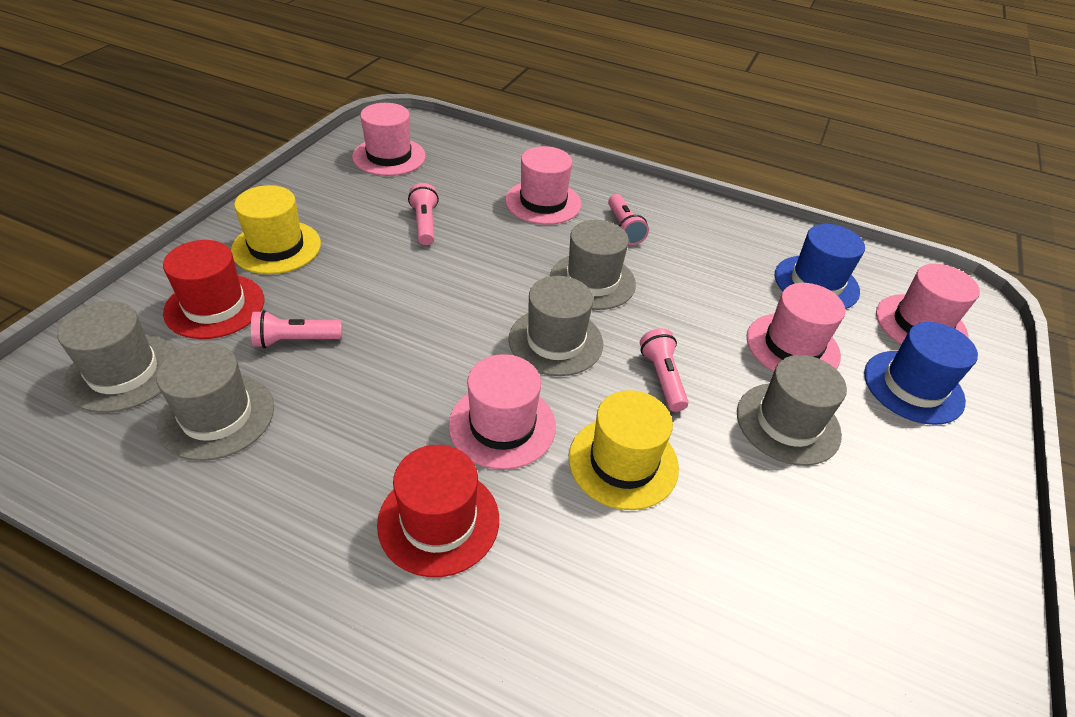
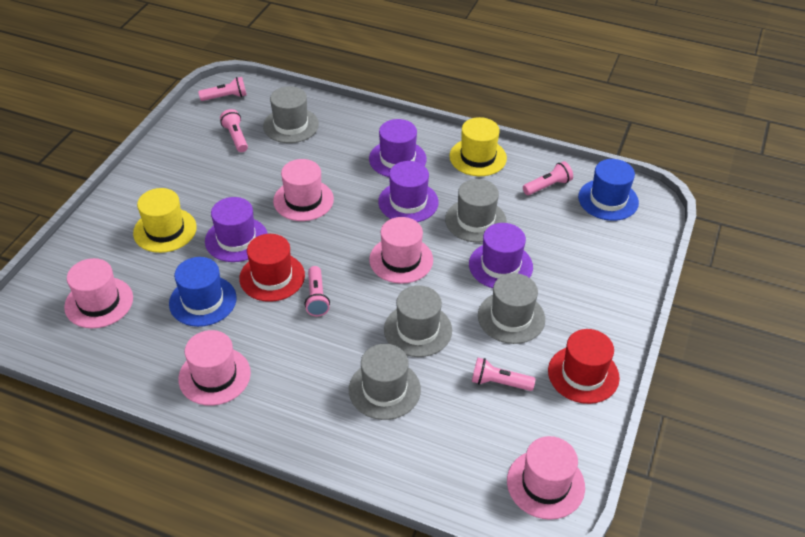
pink flashlight: 4 -> 5
purple hat: 0 -> 4

